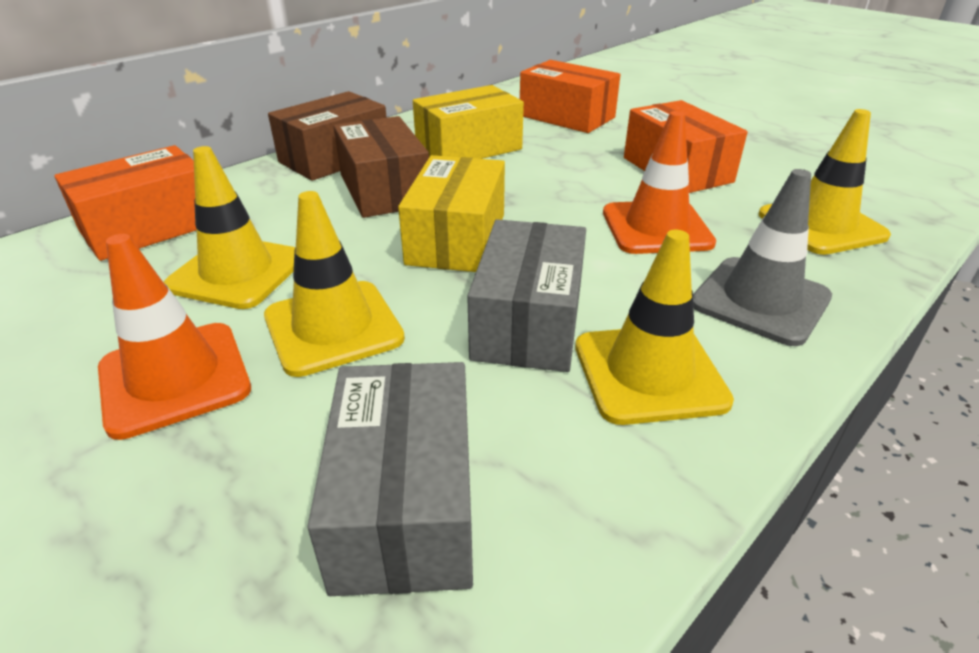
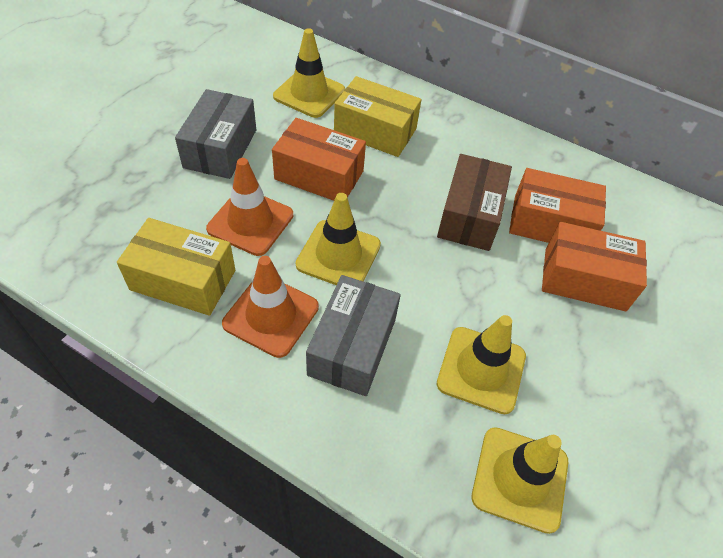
brown box: 2 -> 1
grey traffic cone: 1 -> 0

